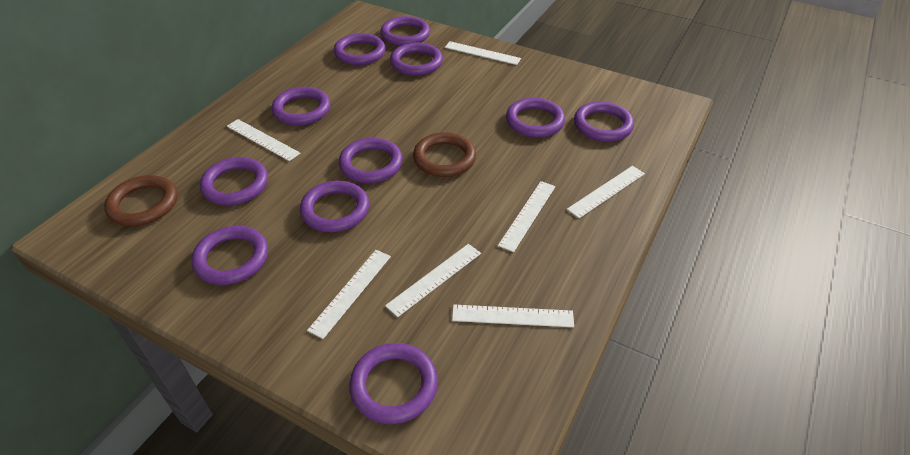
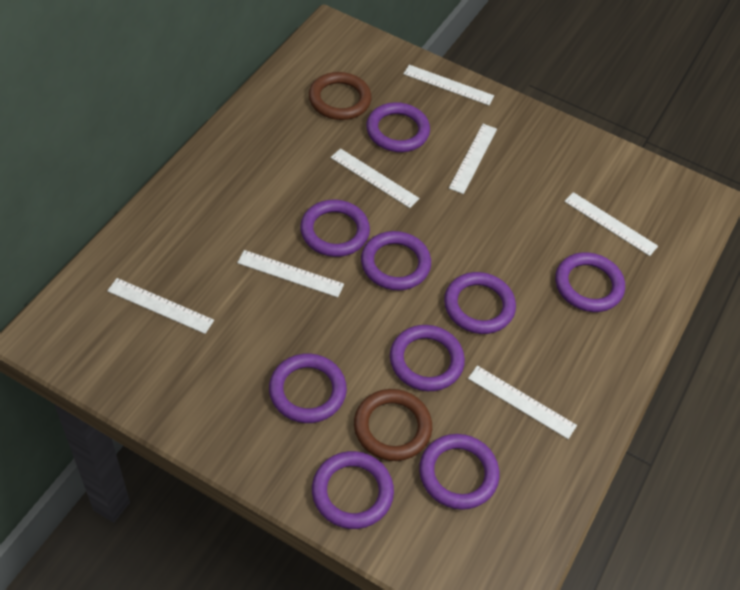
purple ring: 11 -> 9

